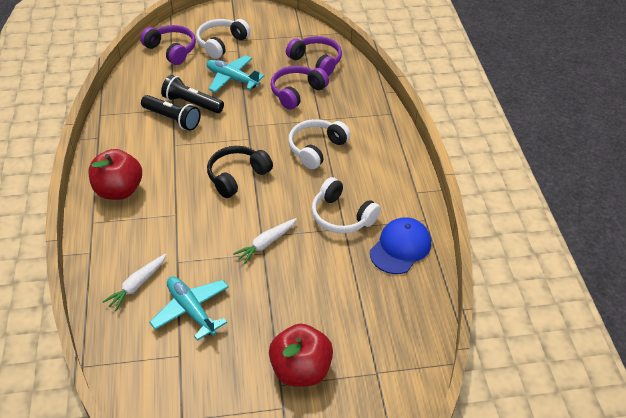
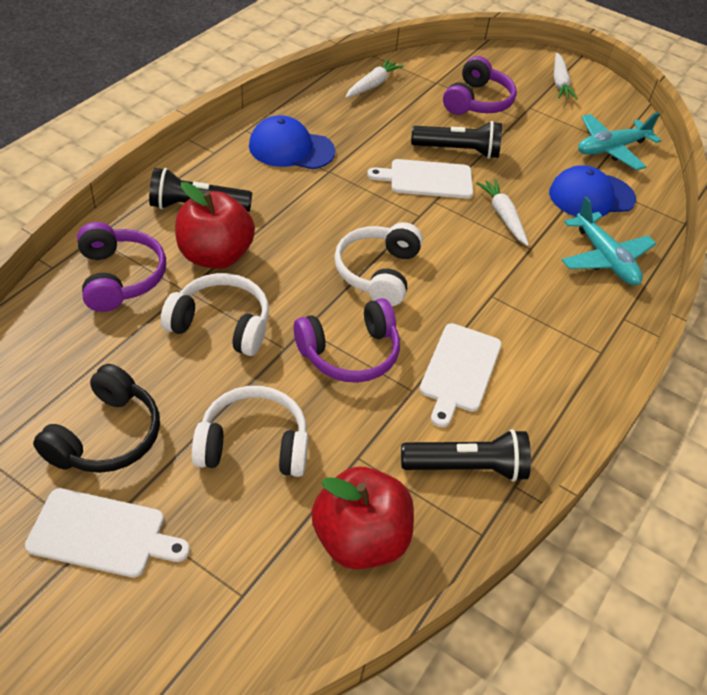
black flashlight: 2 -> 3
blue cap: 1 -> 2
white carrot: 2 -> 3
white cutting board: 0 -> 3

